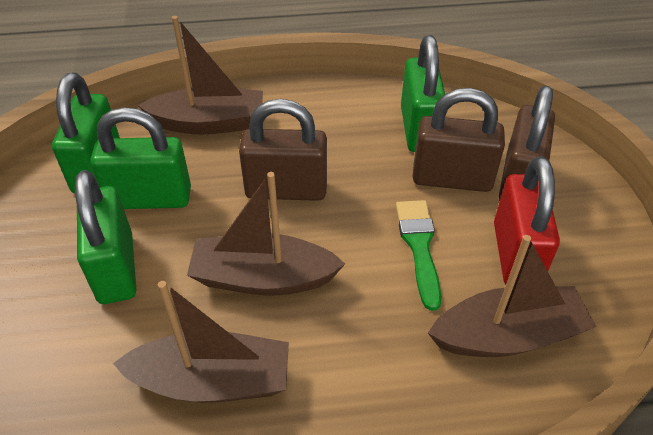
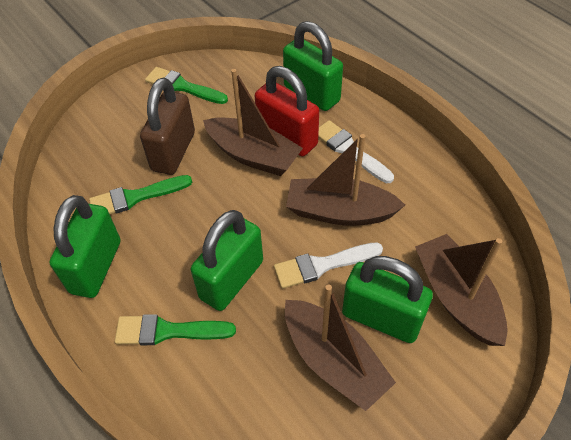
brown padlock: 3 -> 1
green brush: 1 -> 3
white brush: 0 -> 2

